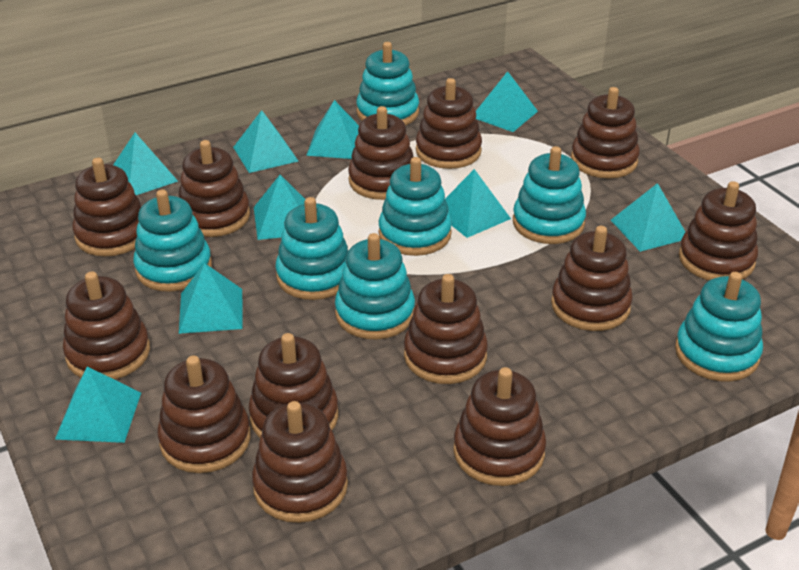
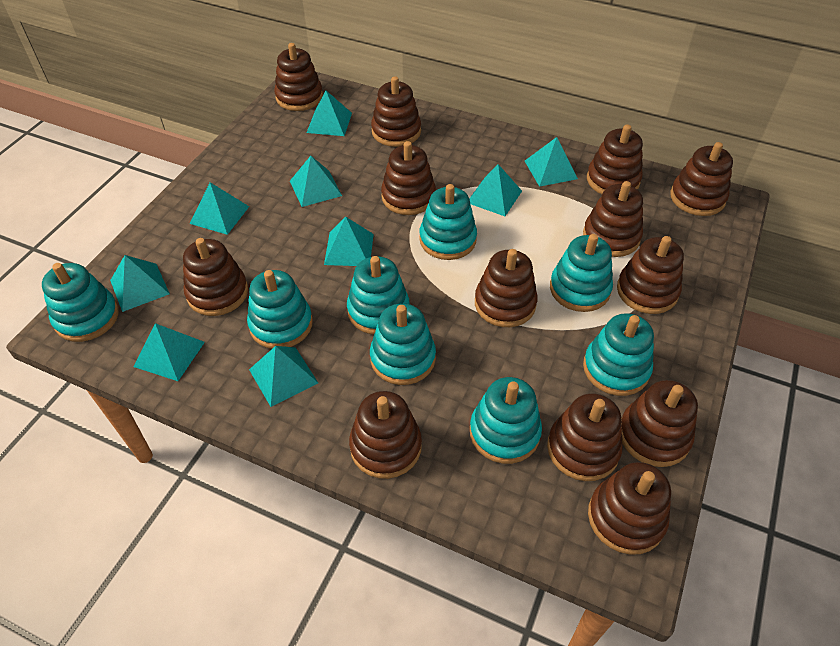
turquoise stacking toy: 7 -> 8

